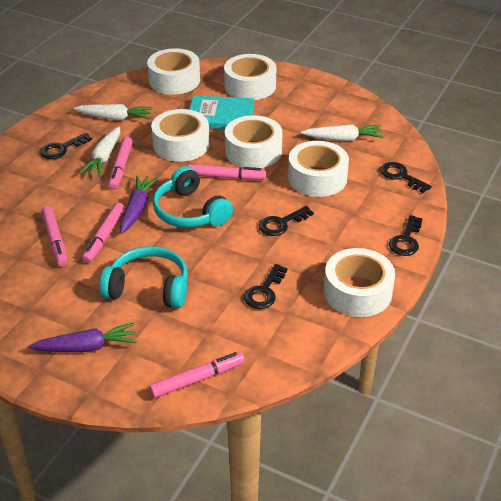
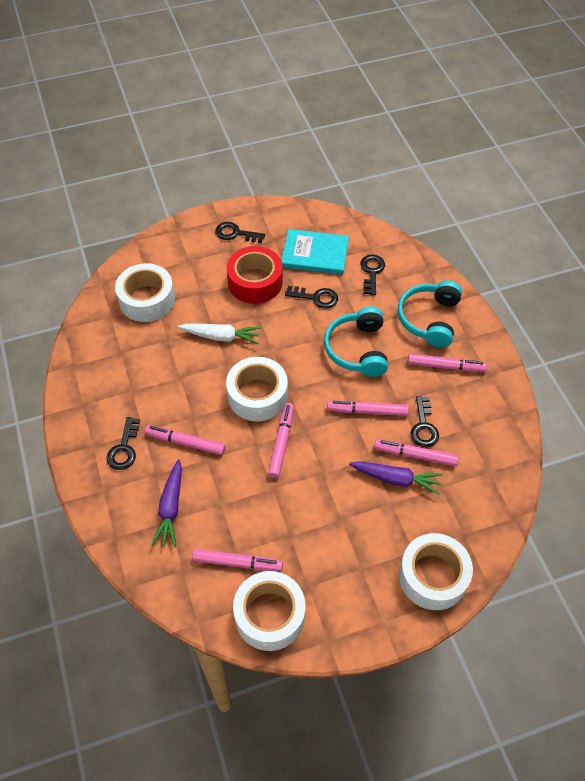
pink marker: 5 -> 6
red tape: 0 -> 1
white carrot: 3 -> 1
white tape: 6 -> 4

